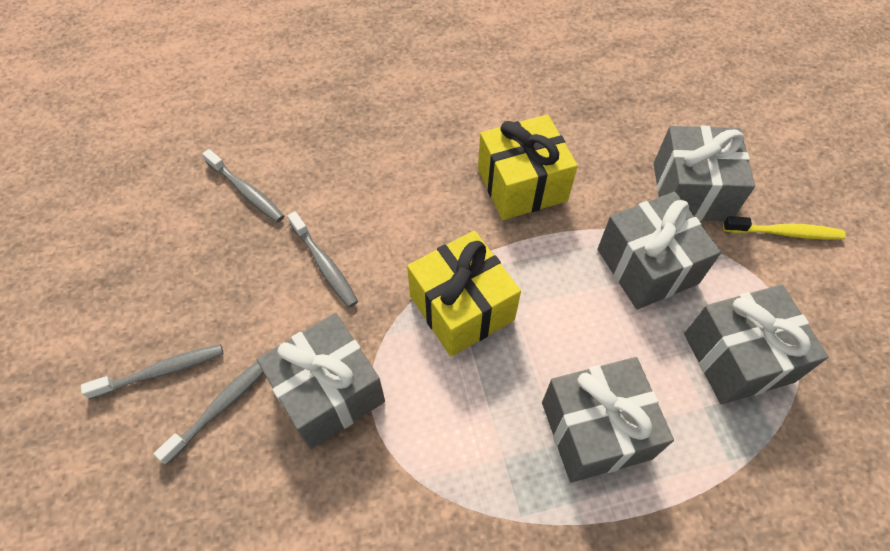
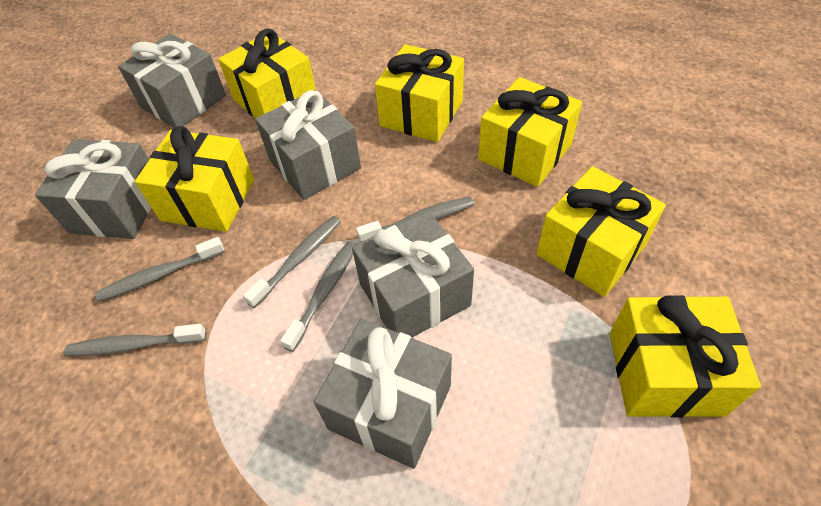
grey toothbrush: 4 -> 5
yellow gift: 2 -> 6
yellow toothbrush: 1 -> 0

